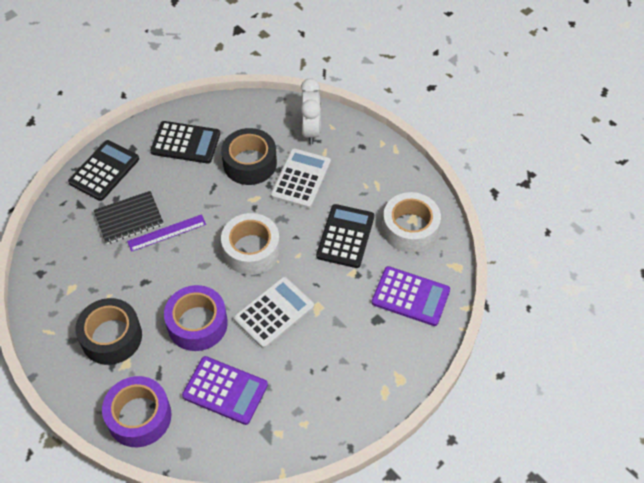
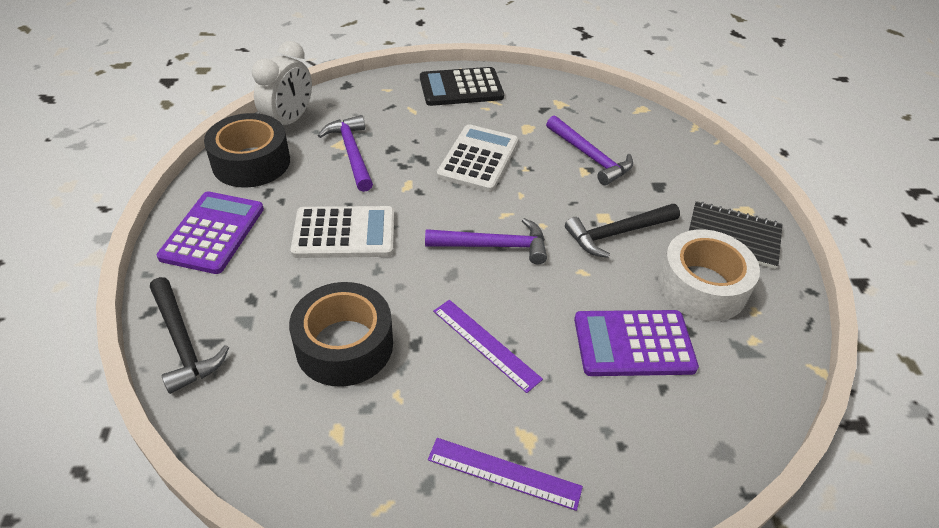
black calculator: 3 -> 1
black hammer: 0 -> 2
purple hammer: 0 -> 3
purple ruler: 1 -> 2
purple tape: 2 -> 0
white tape: 2 -> 1

